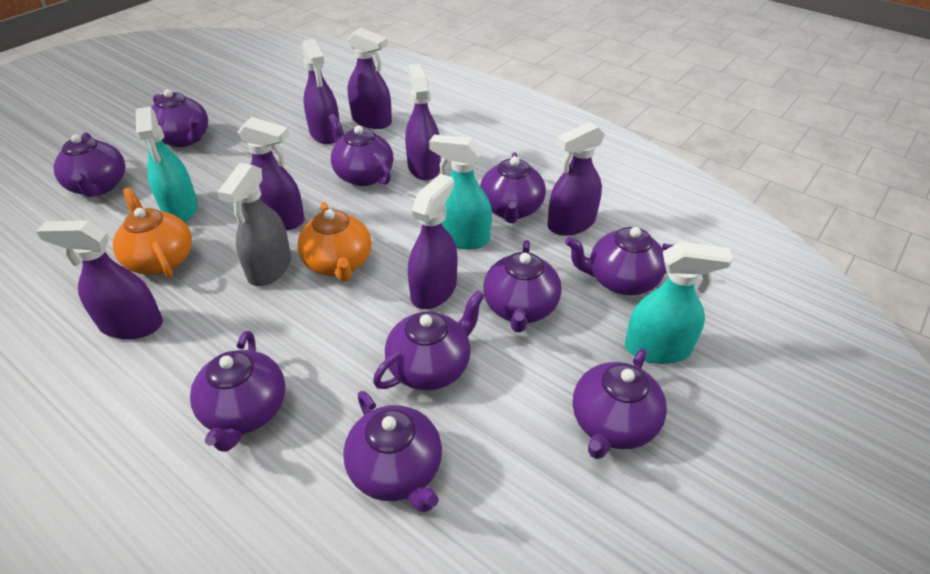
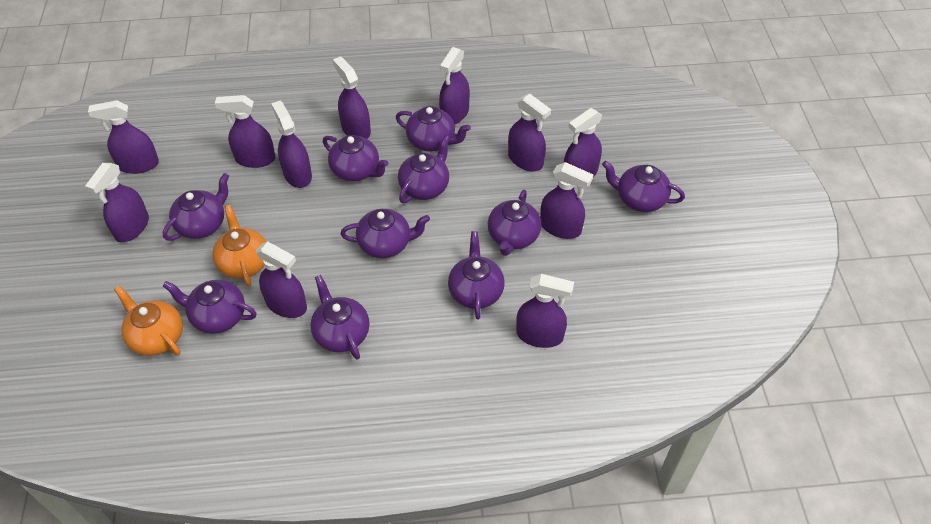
grey spray bottle: 1 -> 0
purple spray bottle: 7 -> 11
turquoise spray bottle: 3 -> 0

